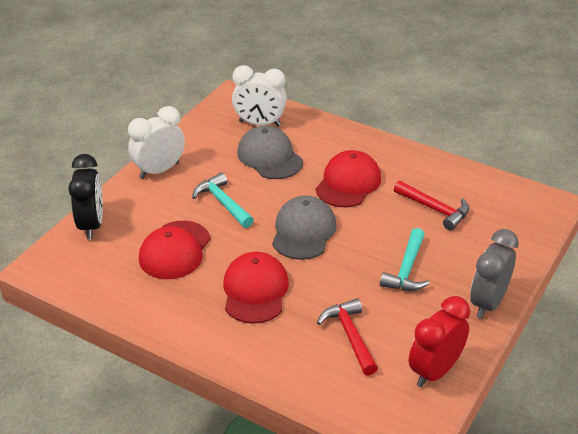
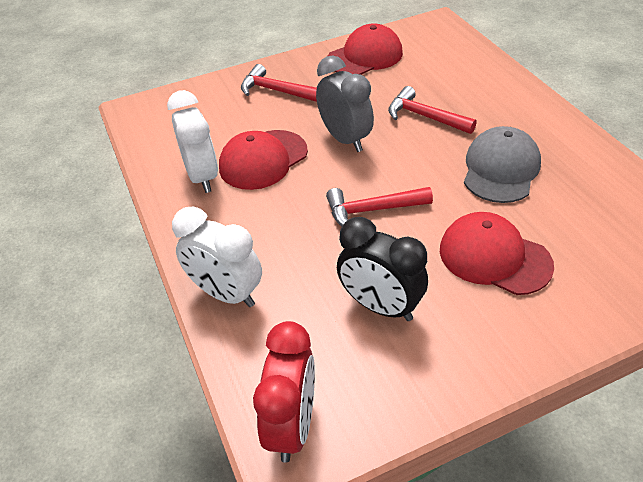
grey cap: 2 -> 1
red hammer: 2 -> 3
turquoise hammer: 2 -> 0

